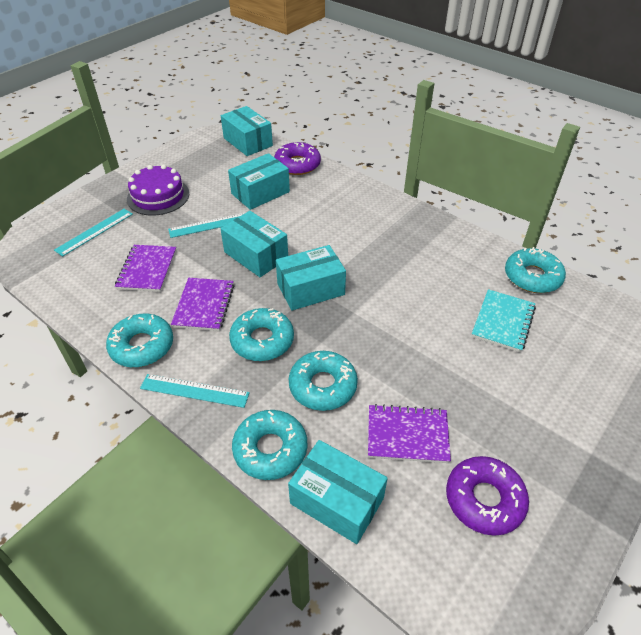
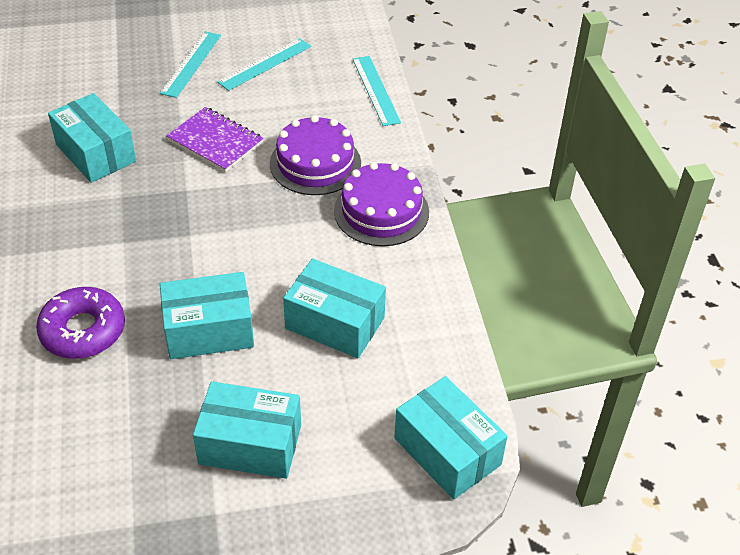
purple cake: 1 -> 2
purple donut: 2 -> 1
purple notebook: 3 -> 1
turquoise donut: 5 -> 0
turquoise notebook: 1 -> 0

